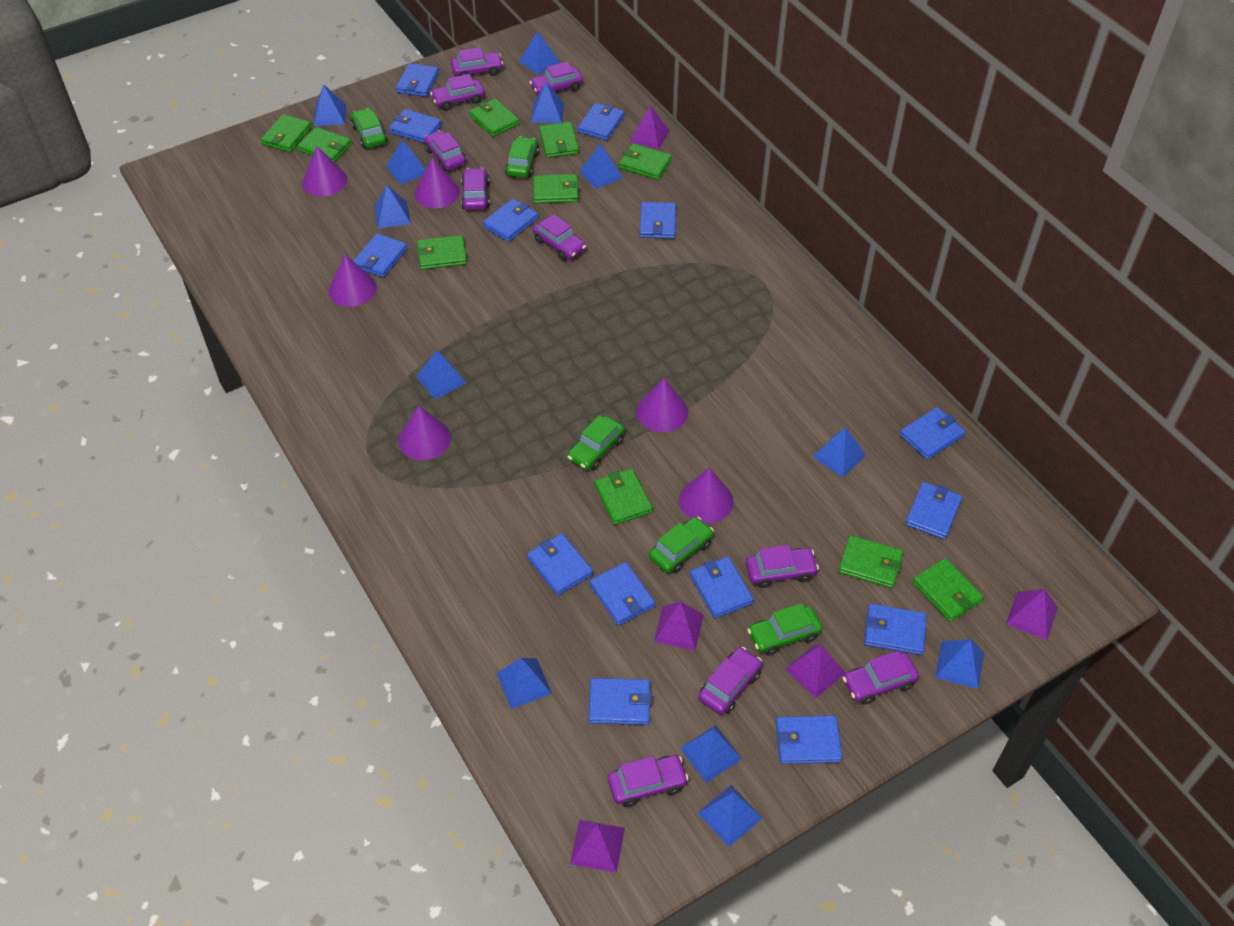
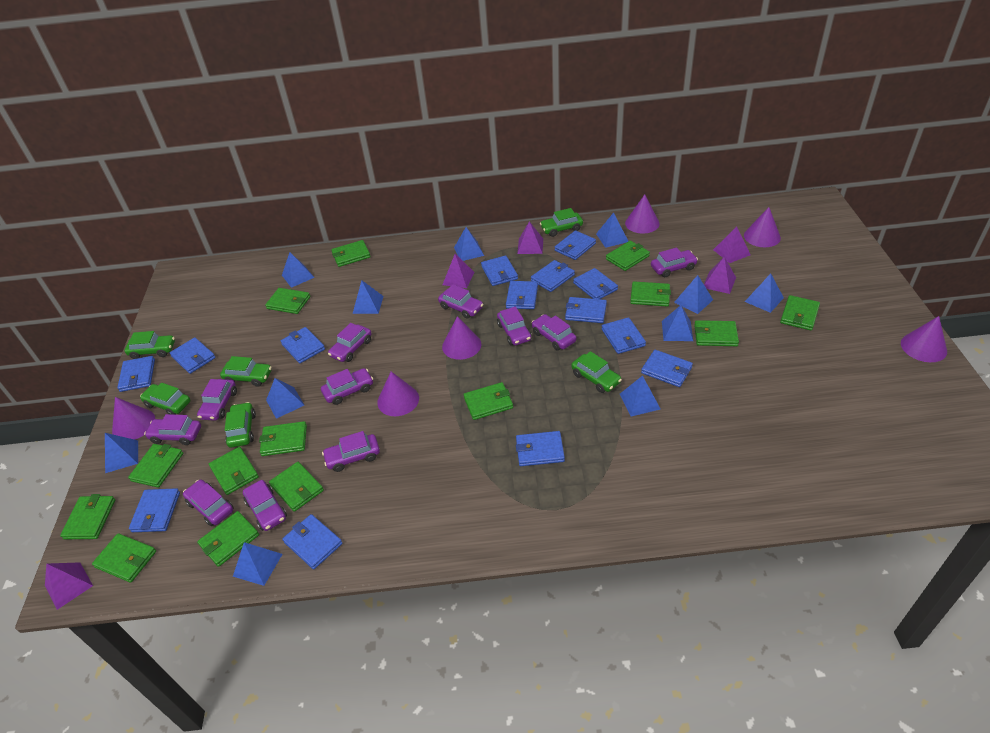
blue pyramid: 12 -> 11
green car: 5 -> 6
green wallet: 10 -> 14
purple car: 10 -> 11

